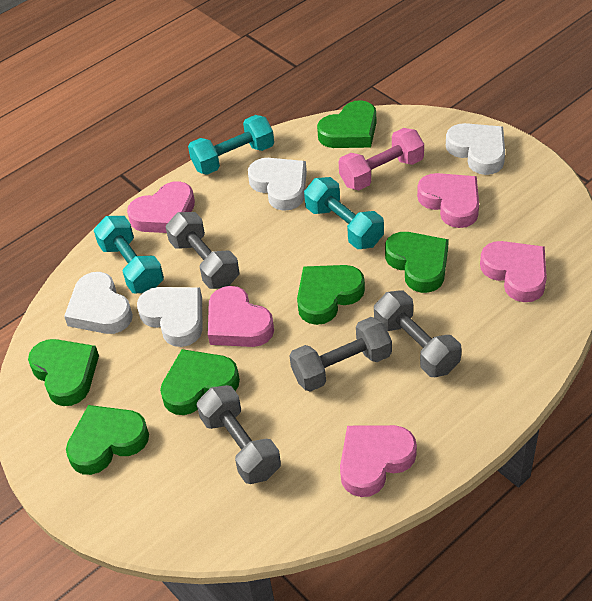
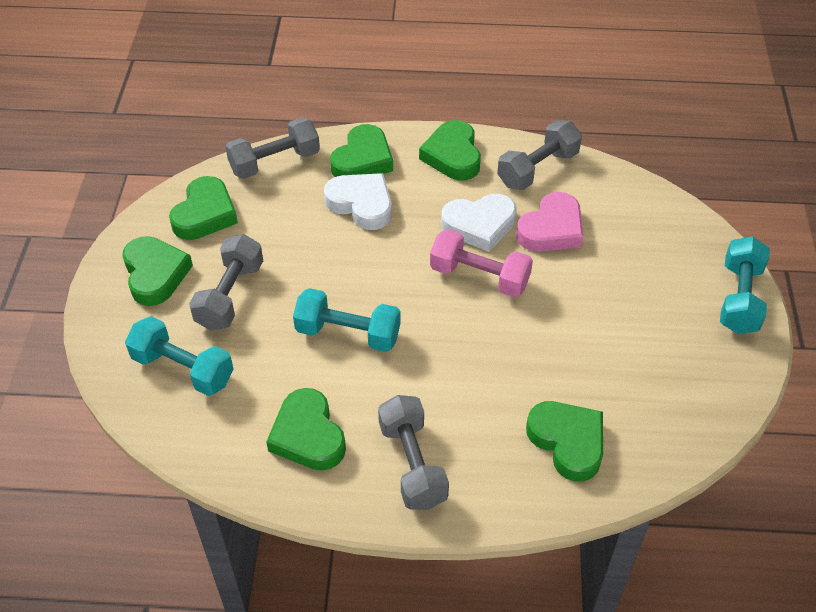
pink heart: 5 -> 1
white heart: 4 -> 2

